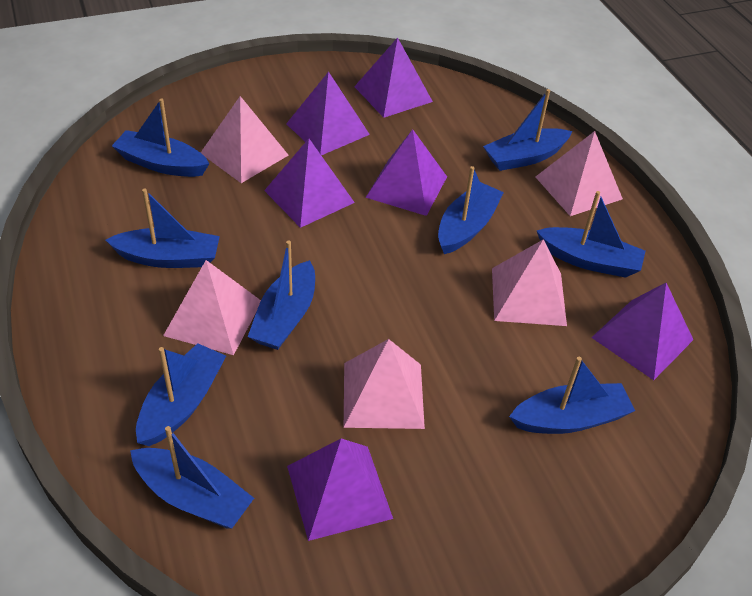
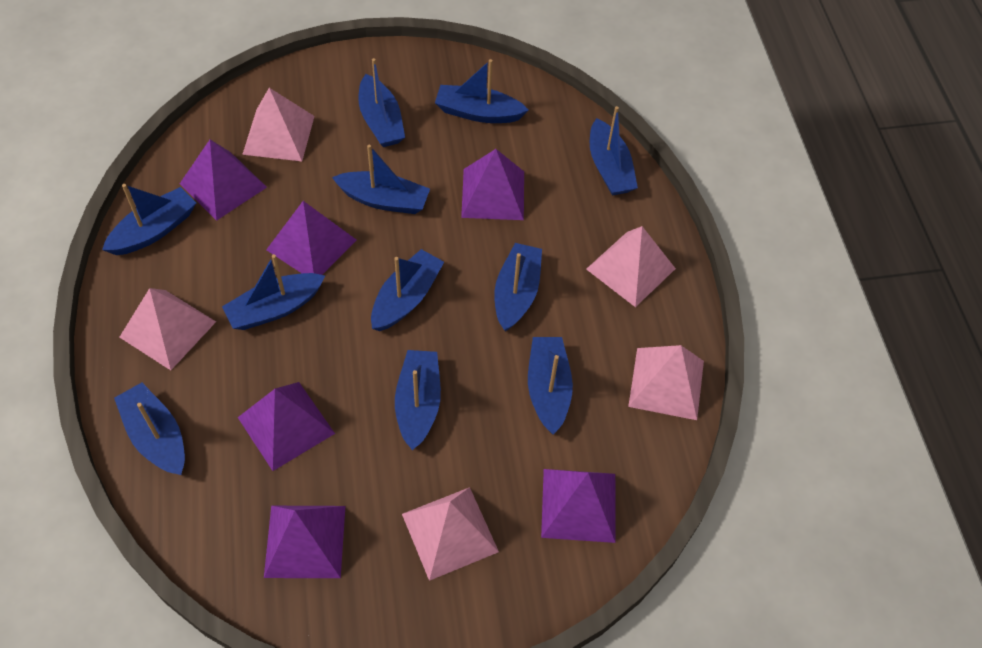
blue boat: 9 -> 11

